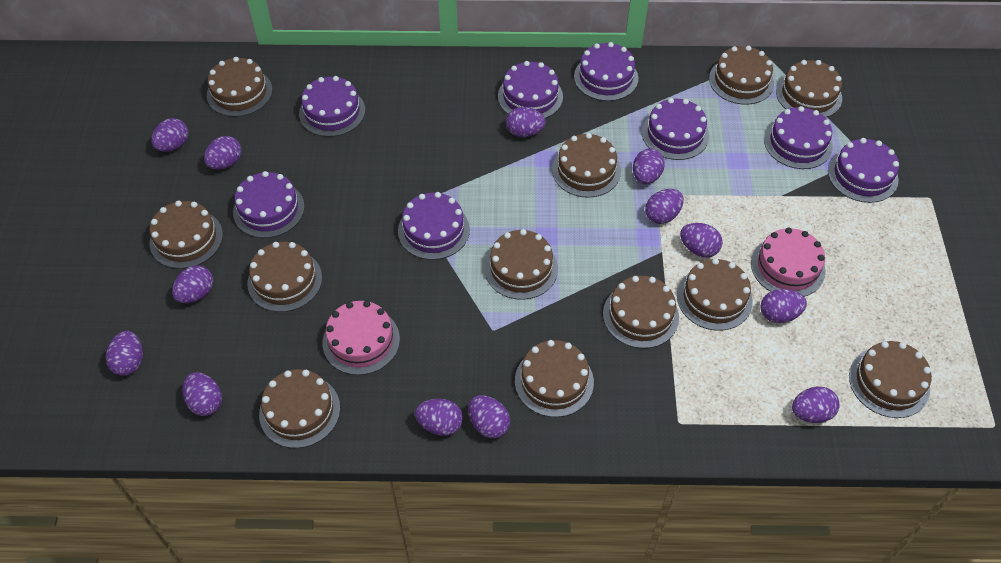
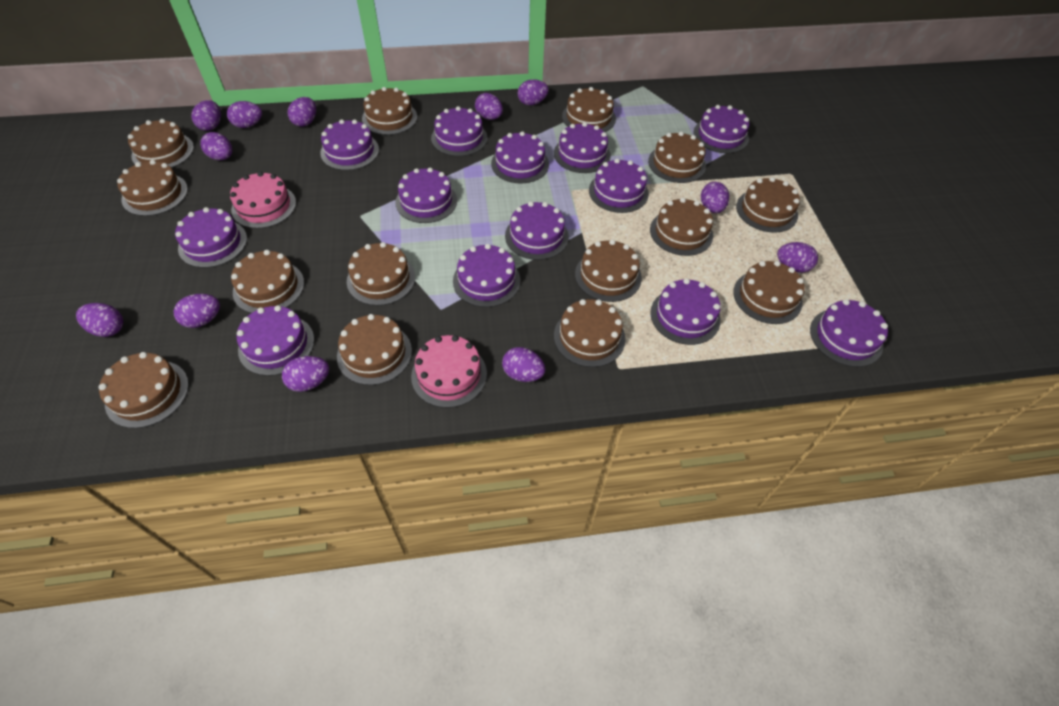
brown cake: 12 -> 14
purple cake: 8 -> 13
purple egg: 13 -> 12

